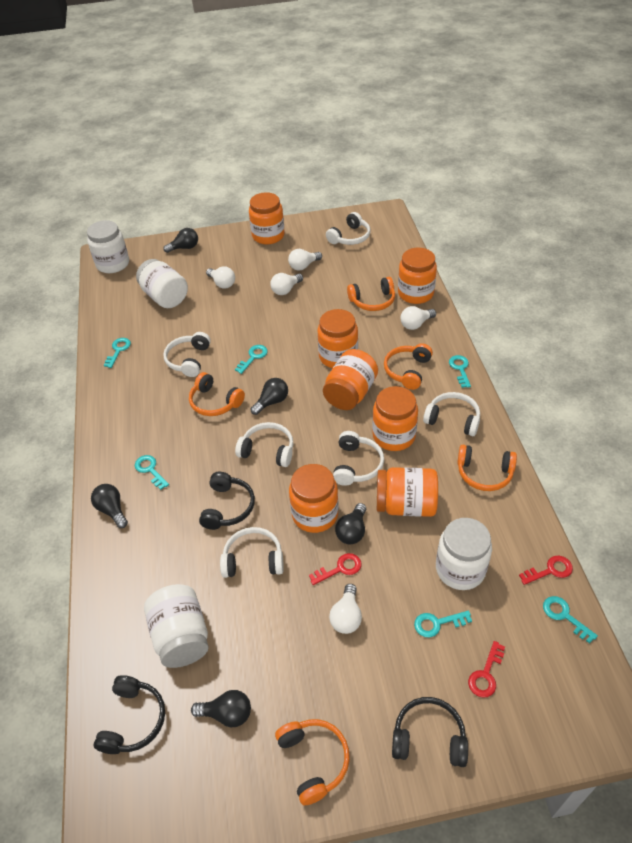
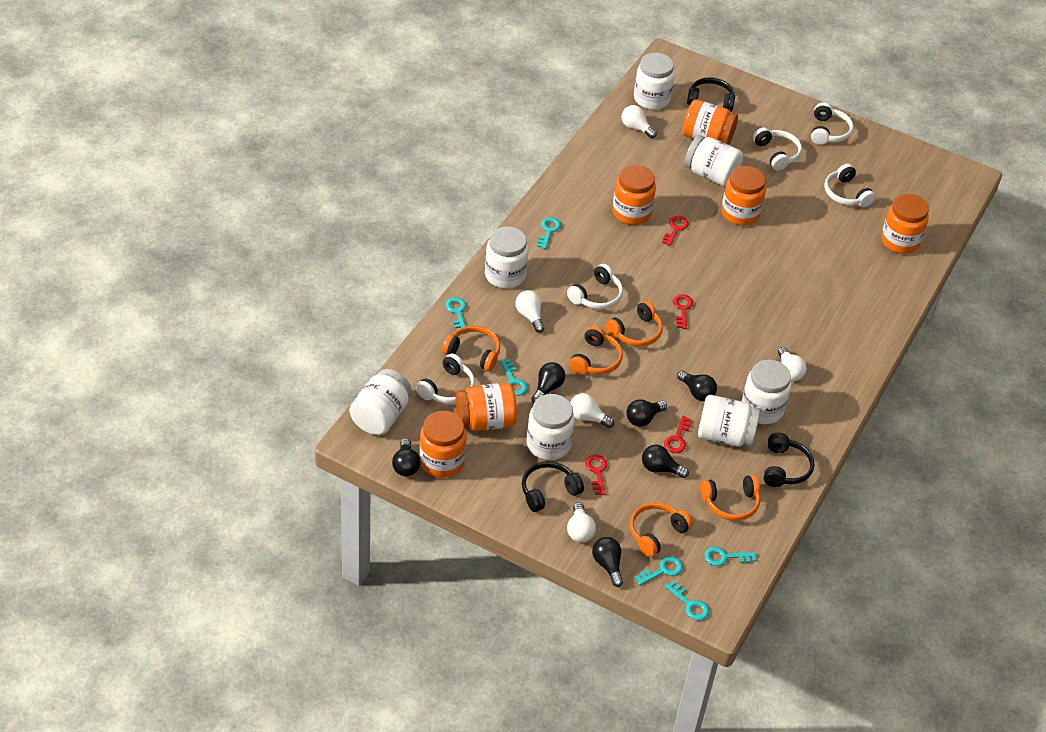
black light bulb: 5 -> 6
orange jar: 7 -> 6
red key: 3 -> 4
white headphones: 6 -> 5
white jar: 4 -> 7

